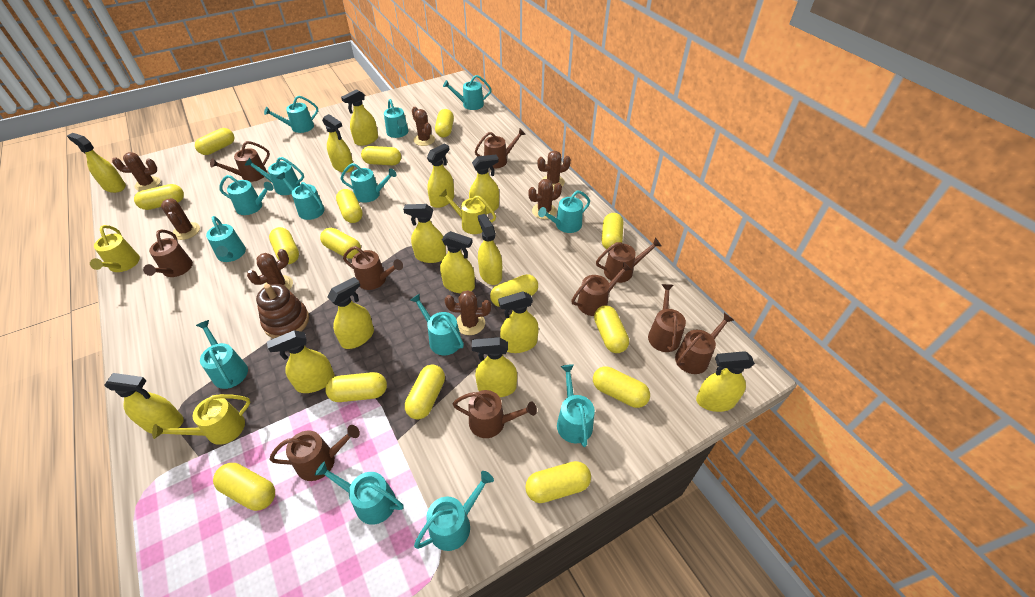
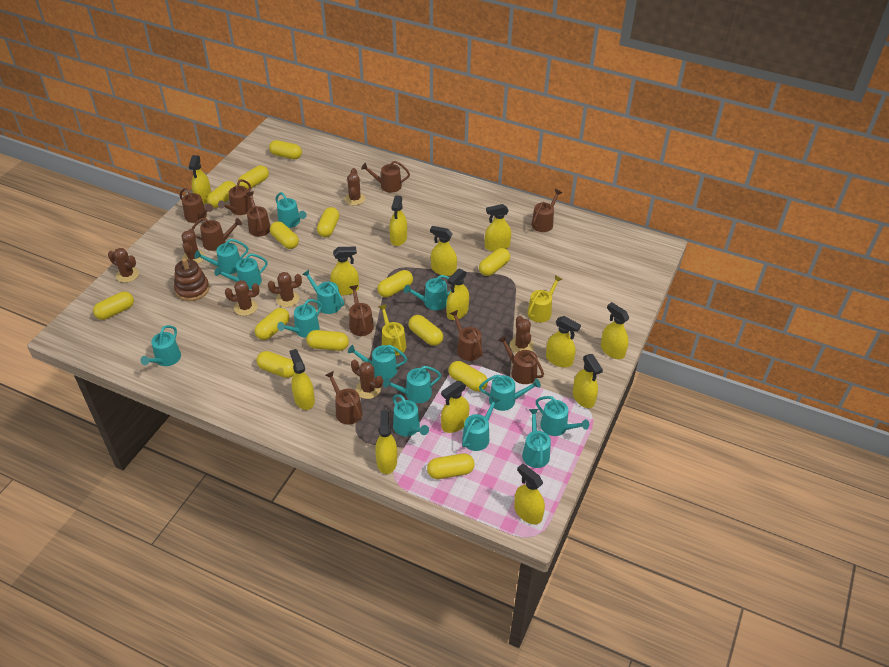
yellow capsule: 15 -> 14
yellow spray bottle: 14 -> 13
yellow watering can: 3 -> 2

